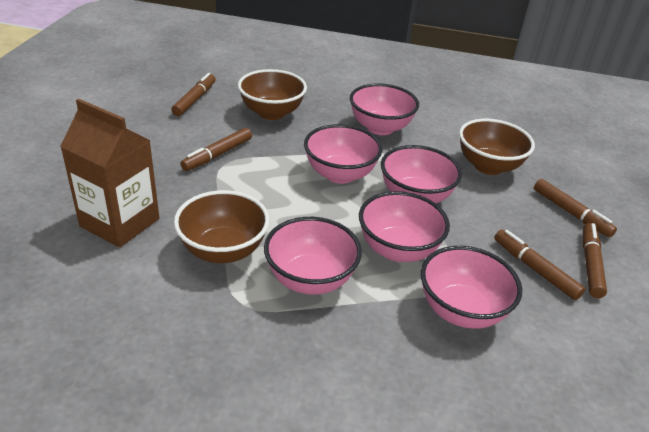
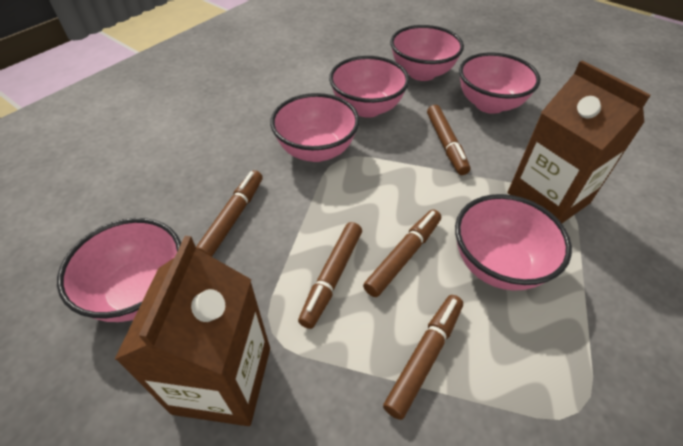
brown bowl: 3 -> 0
brown carton: 1 -> 2

